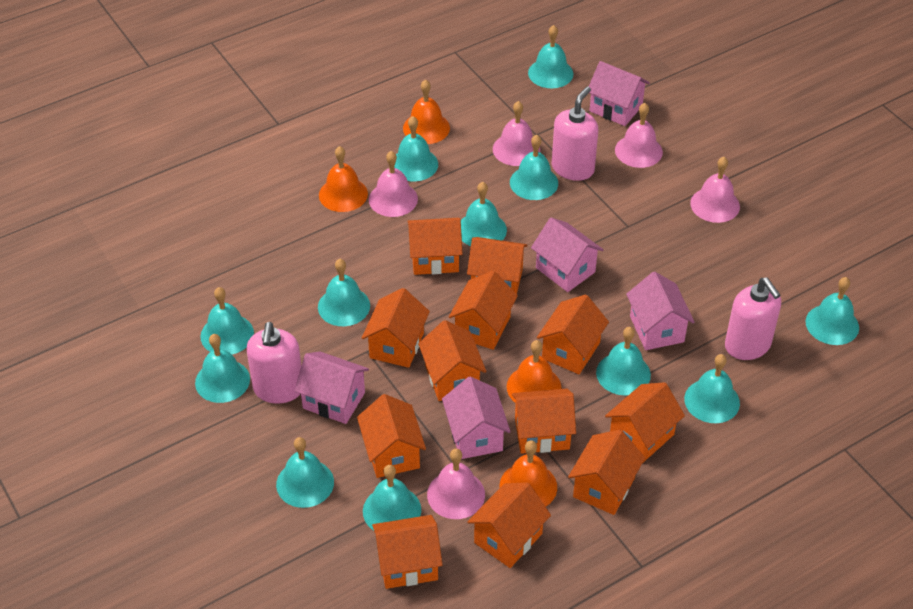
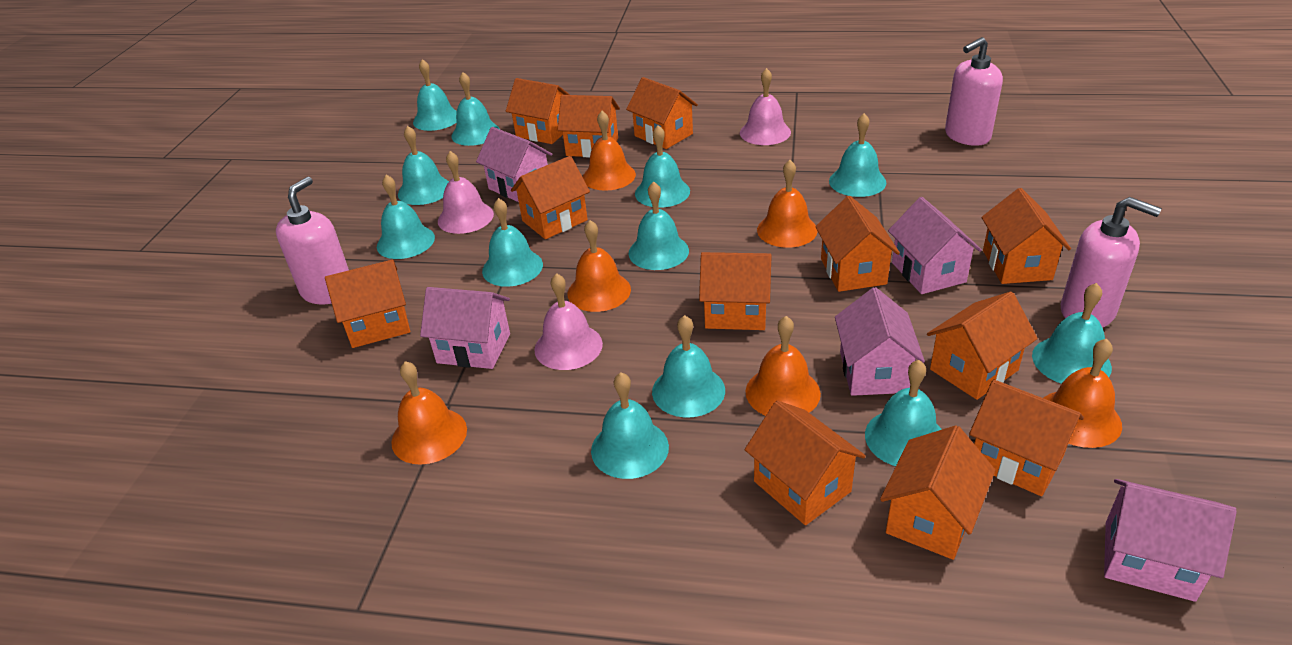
orange bell: 4 -> 6
pink bell: 5 -> 3

